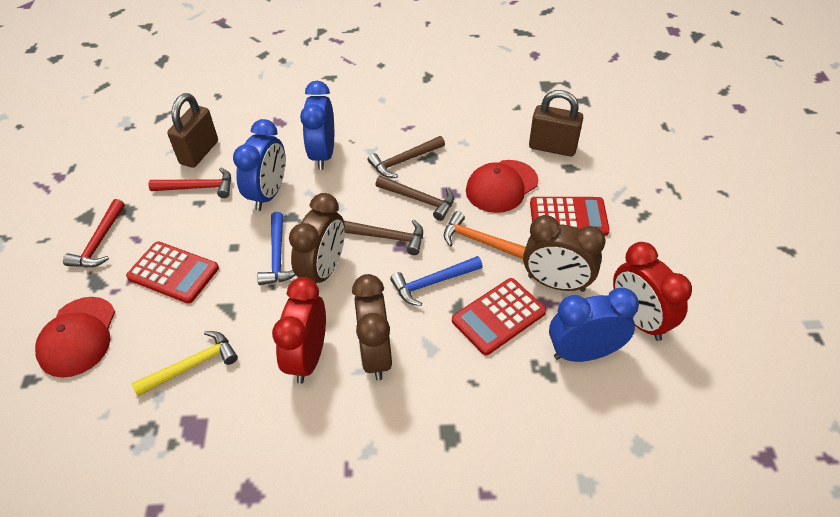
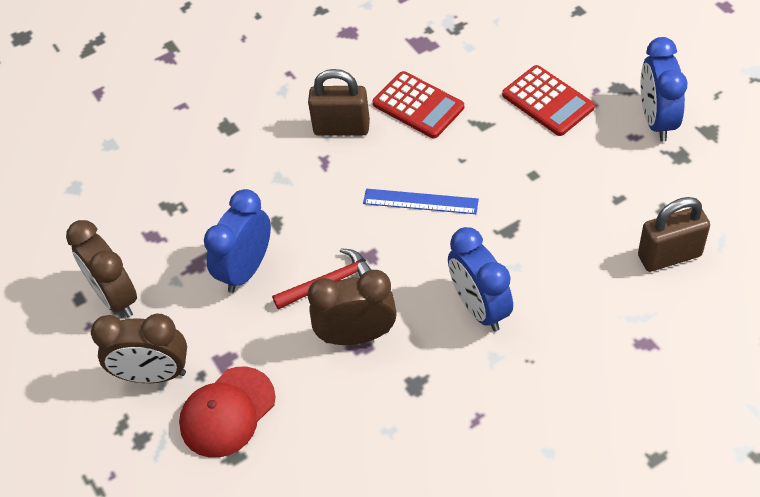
blue hammer: 2 -> 0
blue ruler: 0 -> 1
brown hammer: 3 -> 0
orange hammer: 1 -> 0
red calculator: 3 -> 2
red cap: 2 -> 1
red clock: 2 -> 0
red hammer: 2 -> 1
yellow hammer: 1 -> 0

